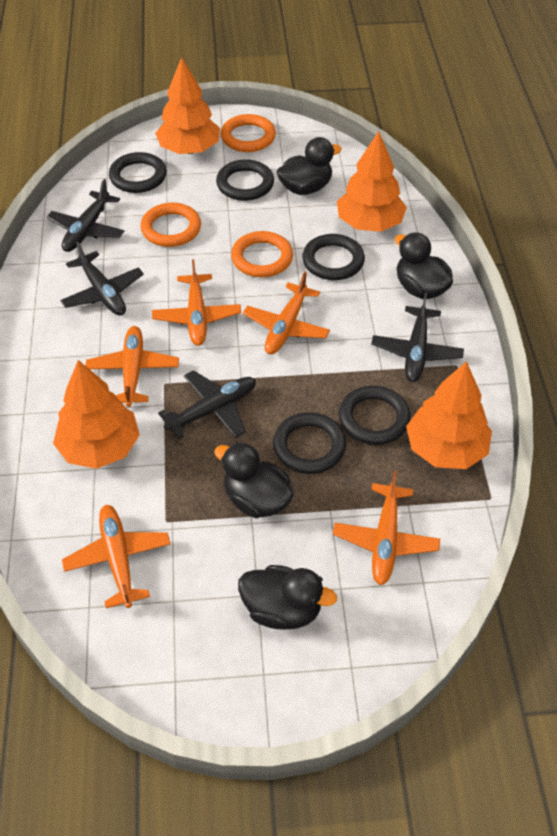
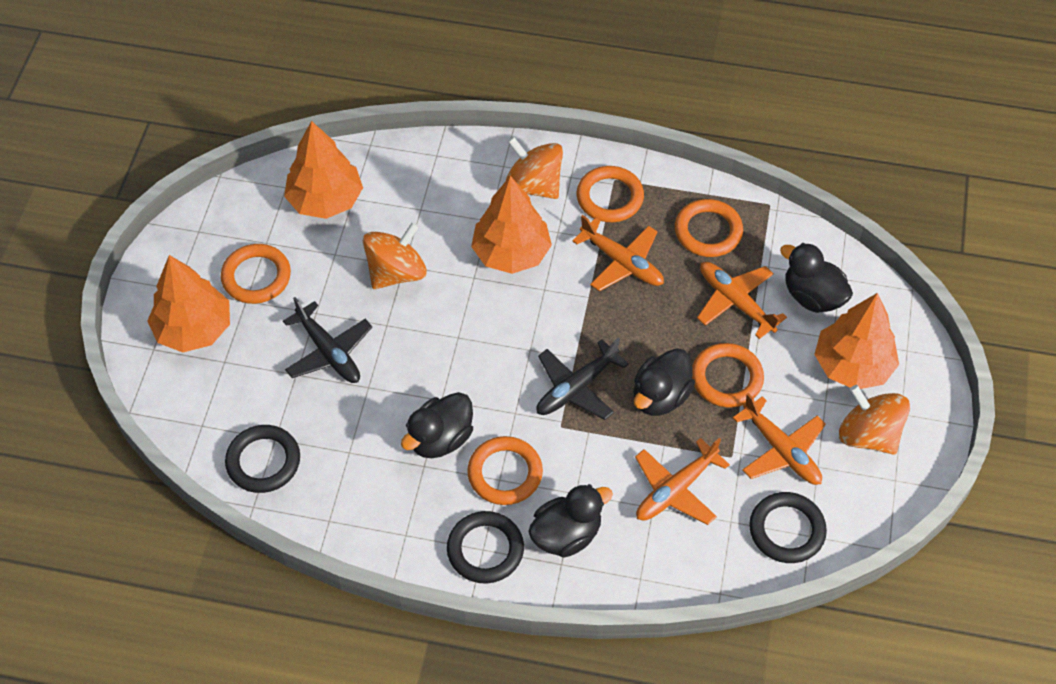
black plane: 4 -> 2
black ring: 5 -> 3
orange plane: 5 -> 4
orange ring: 3 -> 5
orange spinning top: 0 -> 3

